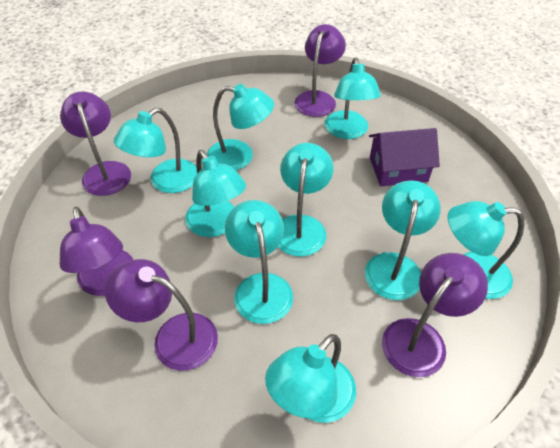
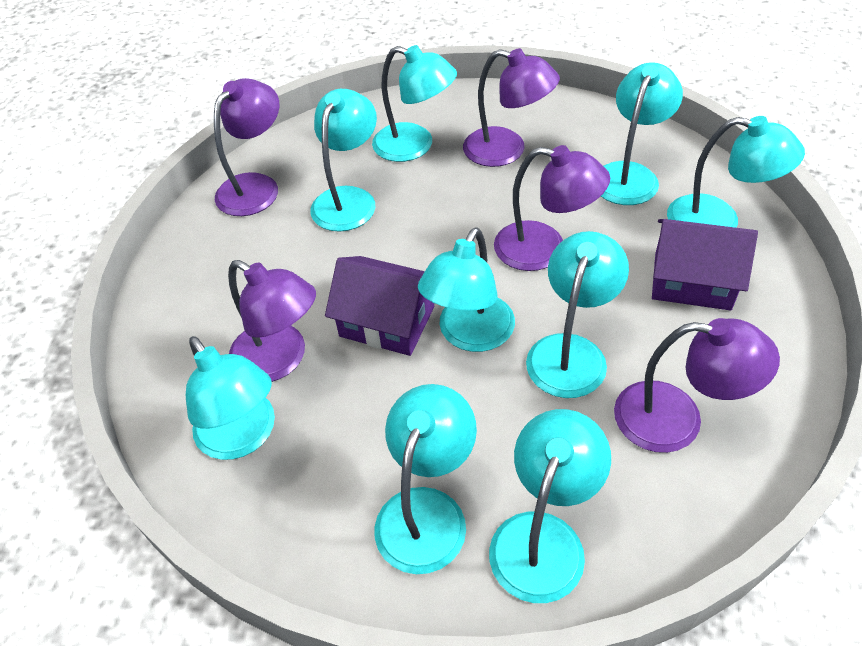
purple house: 1 -> 2

